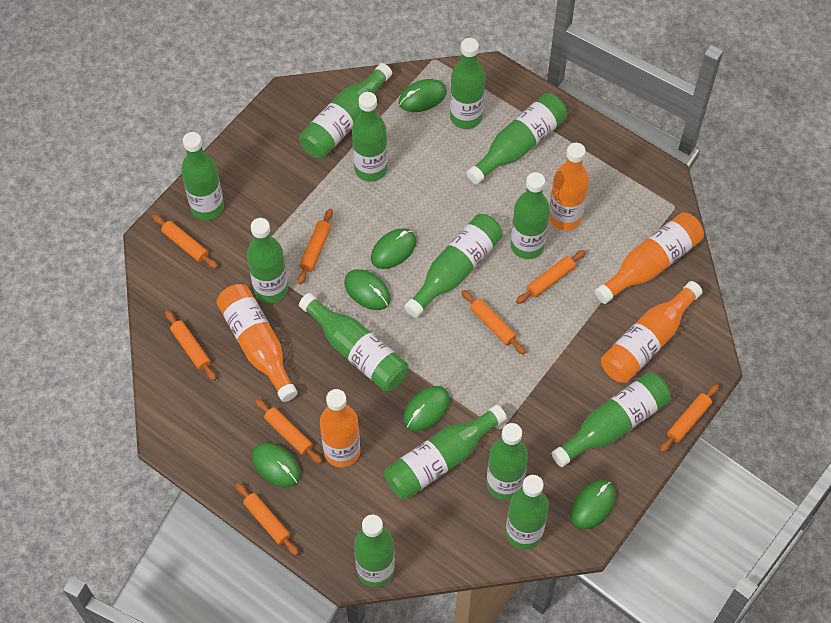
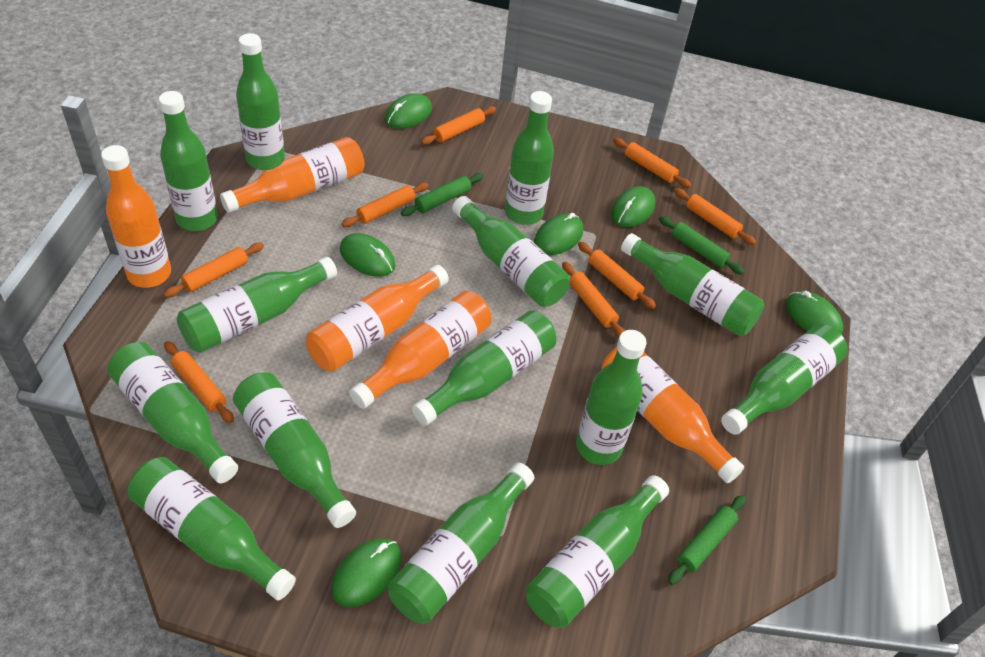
green rolling pin: 0 -> 3

